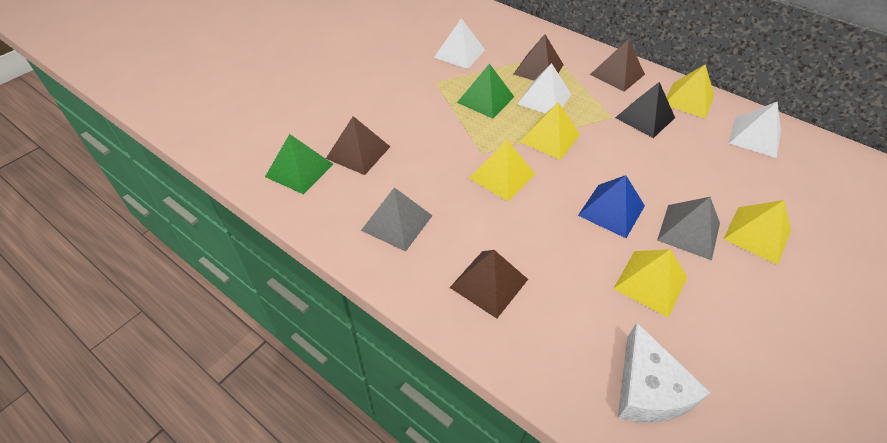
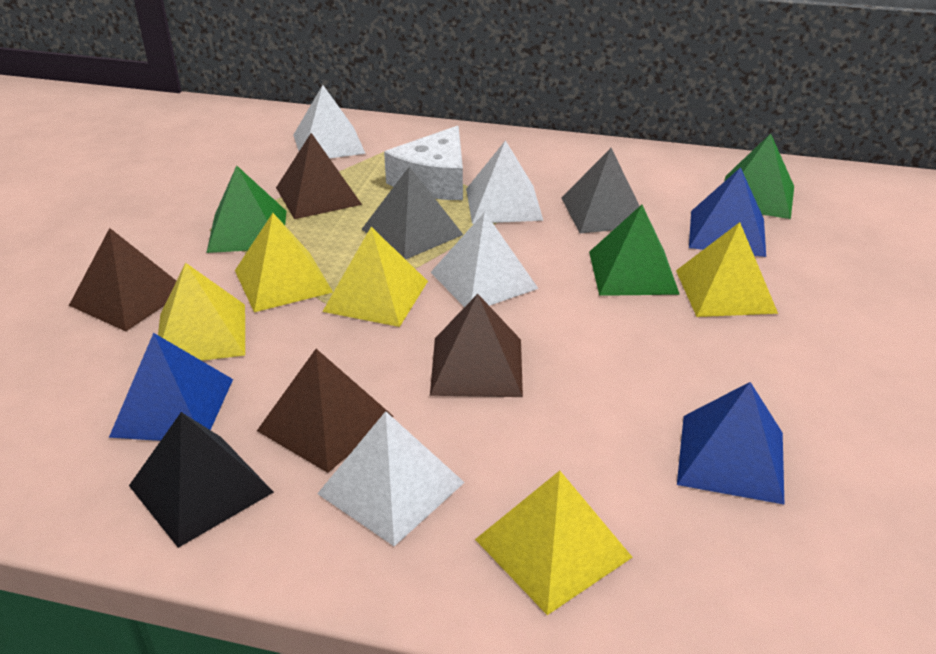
blue pyramid: 1 -> 3
green pyramid: 2 -> 3
white pyramid: 3 -> 4

